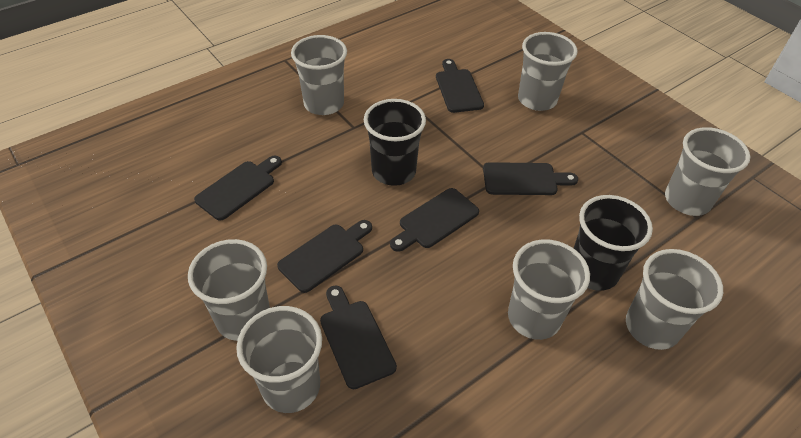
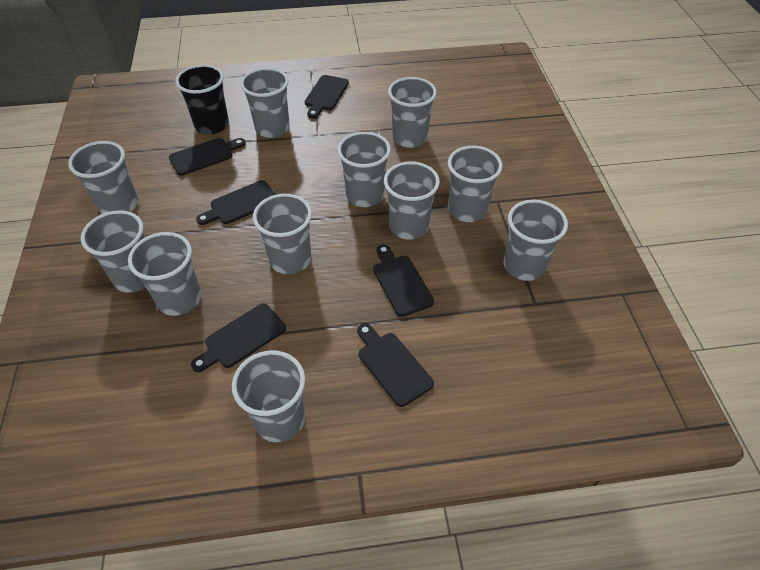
black cup: 2 -> 1
grey cup: 7 -> 11

